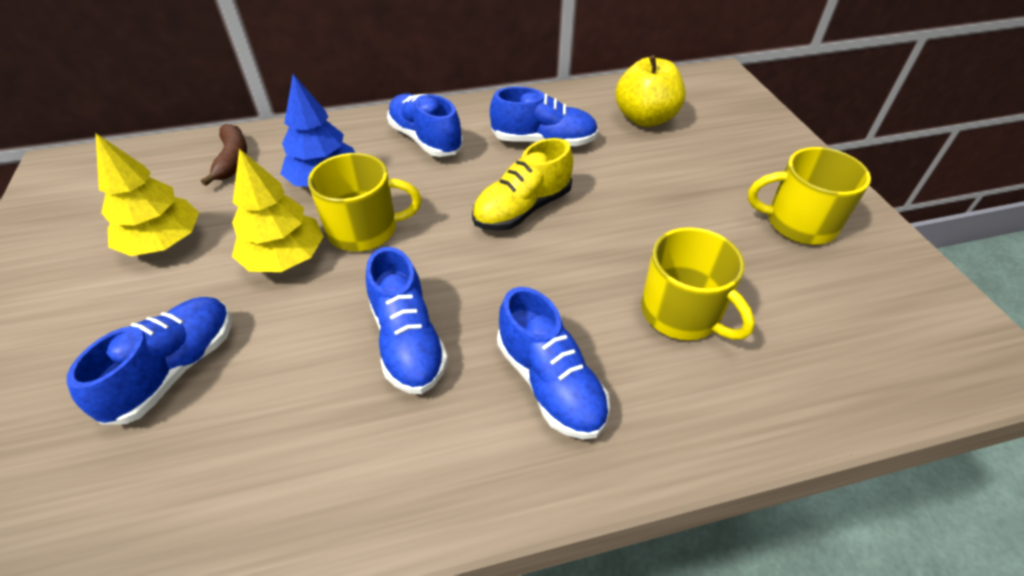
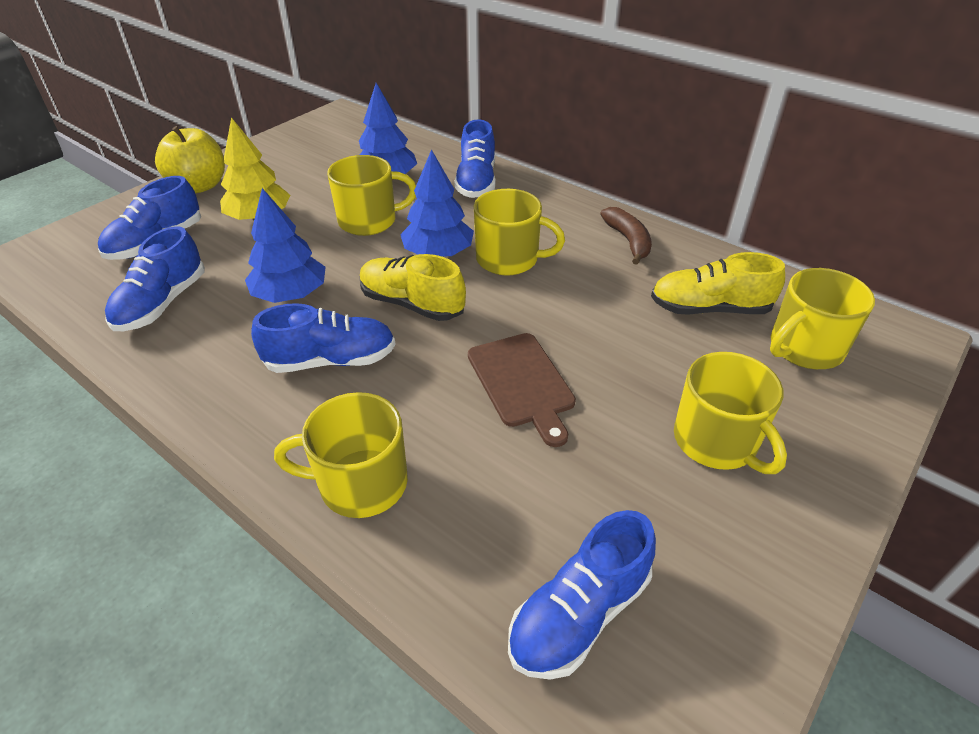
blue tree: 1 -> 3
brown cutting board: 0 -> 1
yellow mug: 3 -> 5
yellow shoe: 1 -> 2
yellow tree: 2 -> 1

